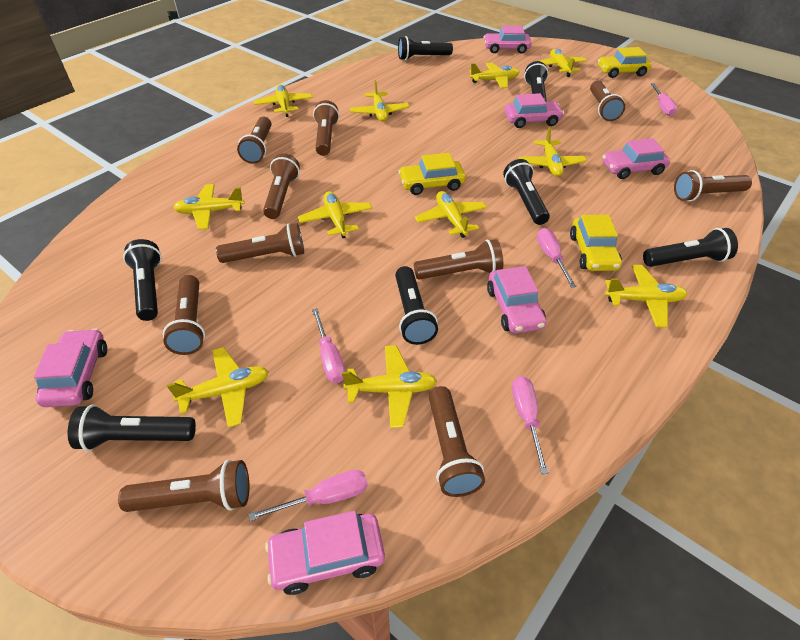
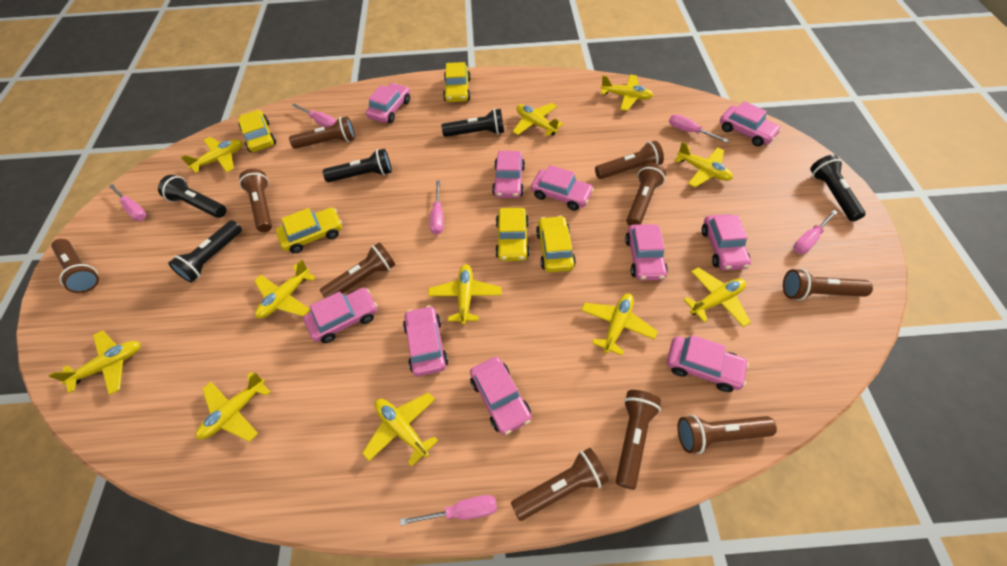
black flashlight: 7 -> 5
pink car: 6 -> 10
pink screwdriver: 5 -> 6
yellow car: 3 -> 5

